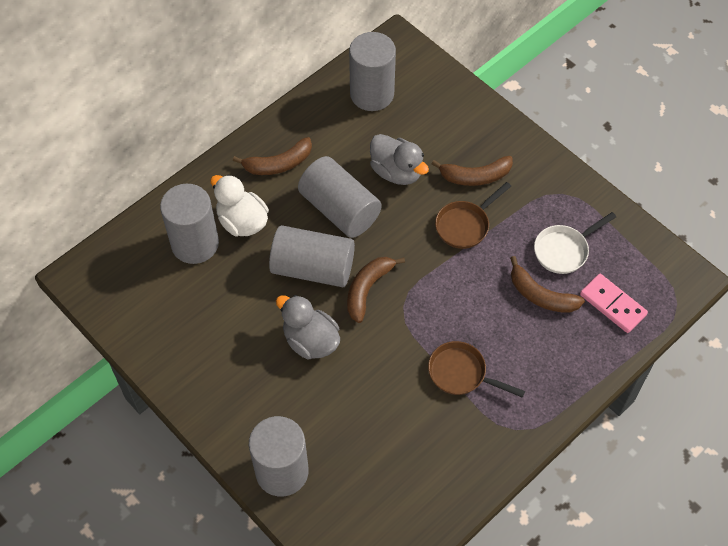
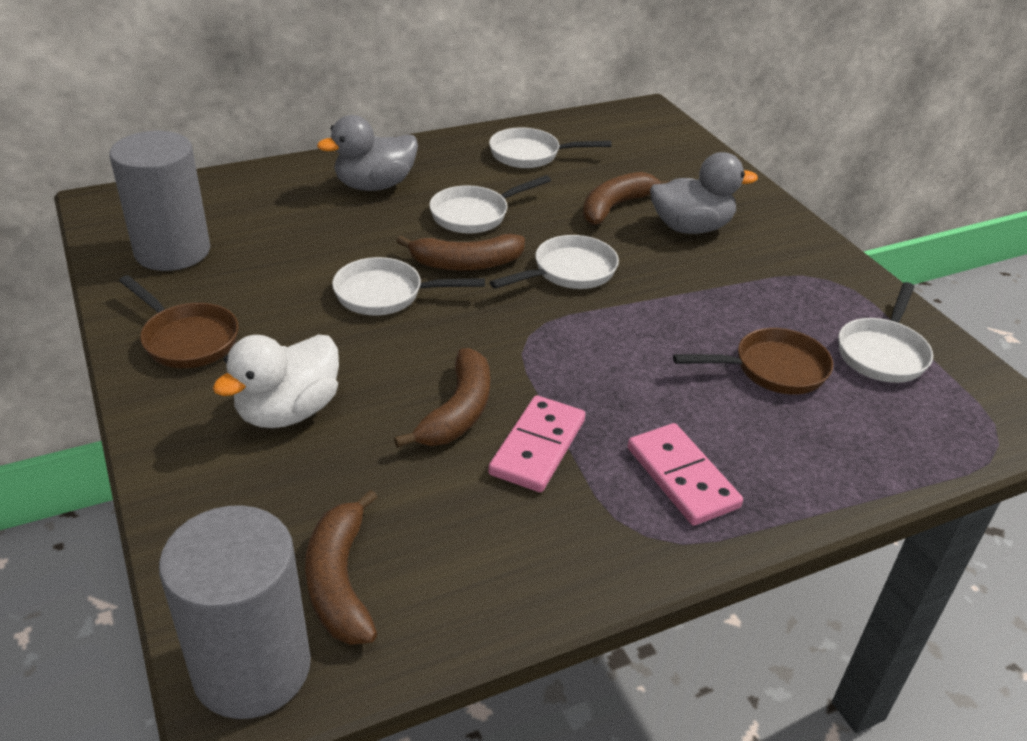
grey cylinder: 5 -> 2
pink domino: 1 -> 2
white pan: 1 -> 5

